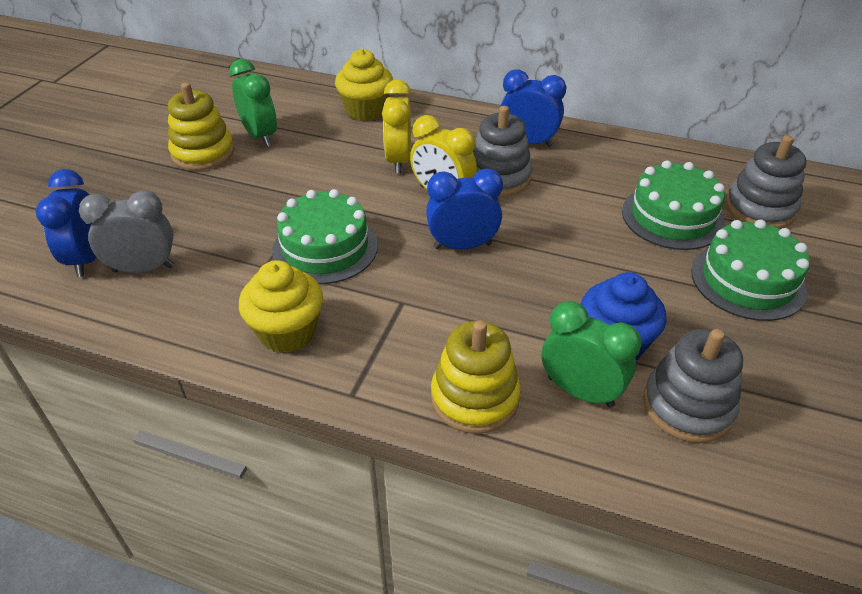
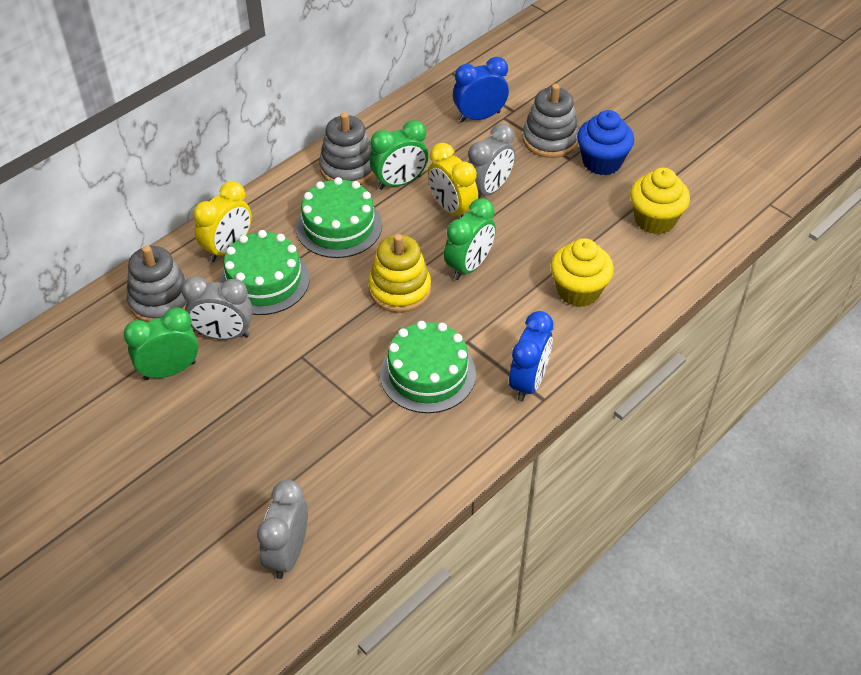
blue clock: 3 -> 2
green clock: 2 -> 3
grey clock: 1 -> 3
yellow stacking toy: 2 -> 1

